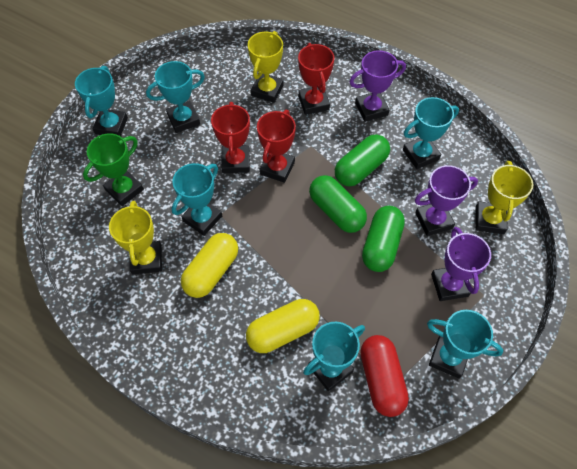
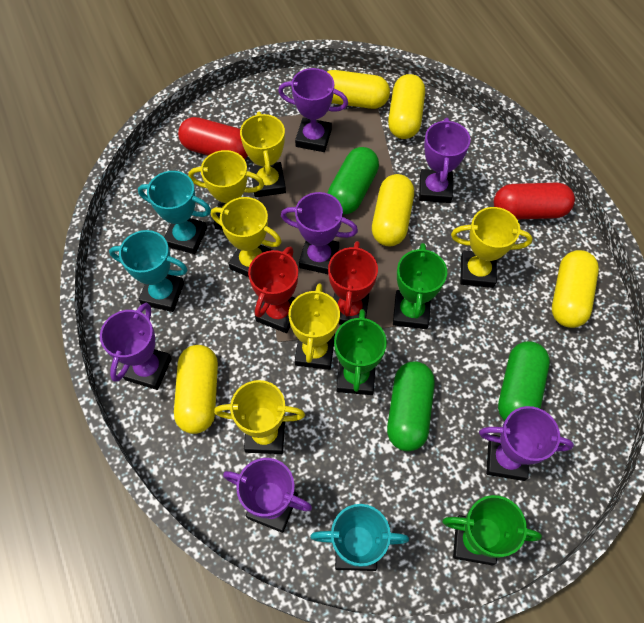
green trophy: 1 -> 3
purple trophy: 3 -> 6
red capsule: 1 -> 2
red trophy: 3 -> 2
turquoise trophy: 6 -> 3
yellow capsule: 2 -> 5
yellow trophy: 3 -> 6

